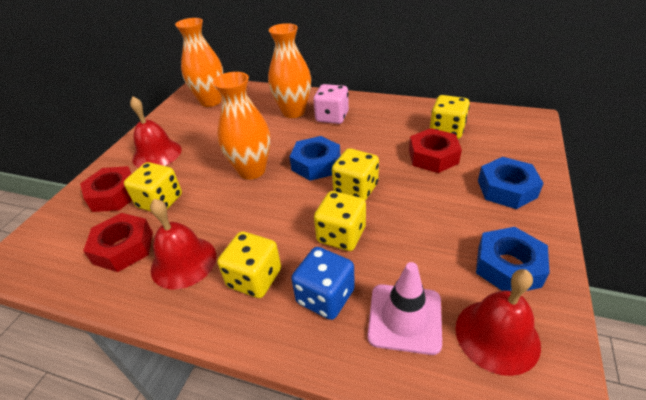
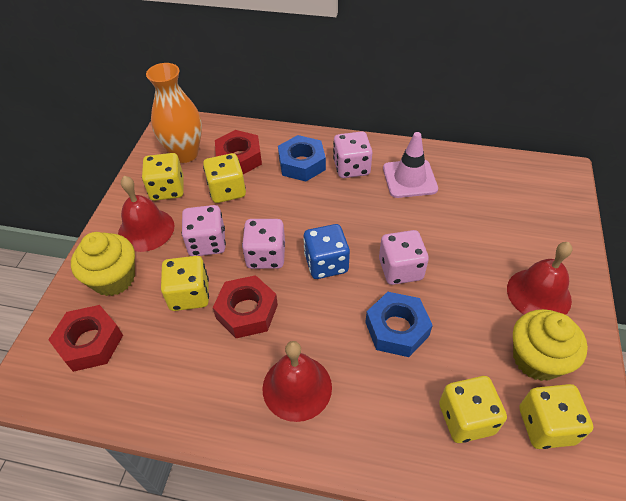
blue nut: 3 -> 2
orange vase: 3 -> 1
pink dice: 1 -> 4
yellow cupcake: 0 -> 2

